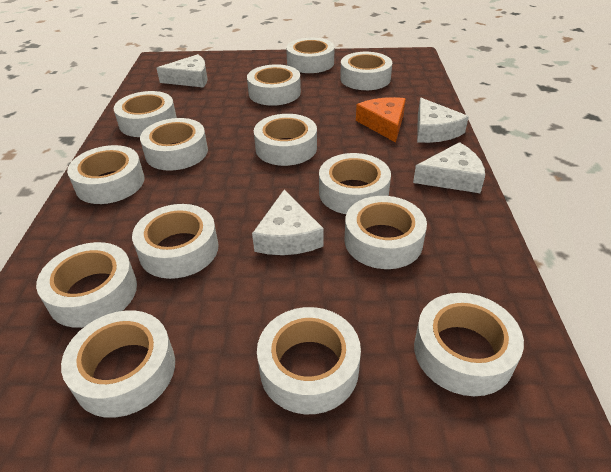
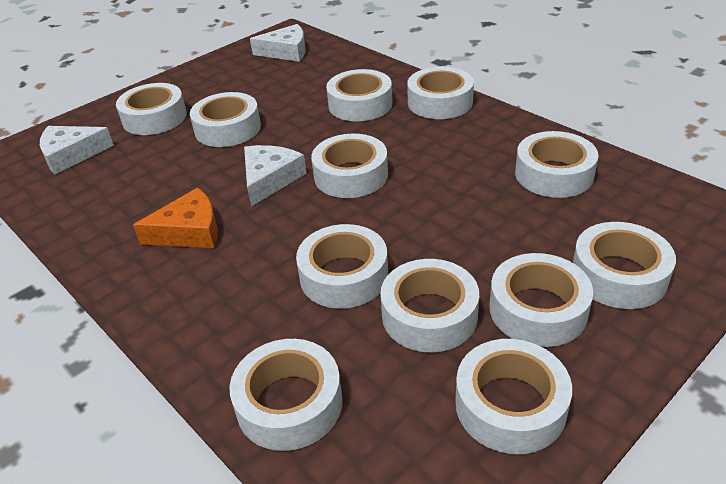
white cheese: 4 -> 3
white tape: 14 -> 12

